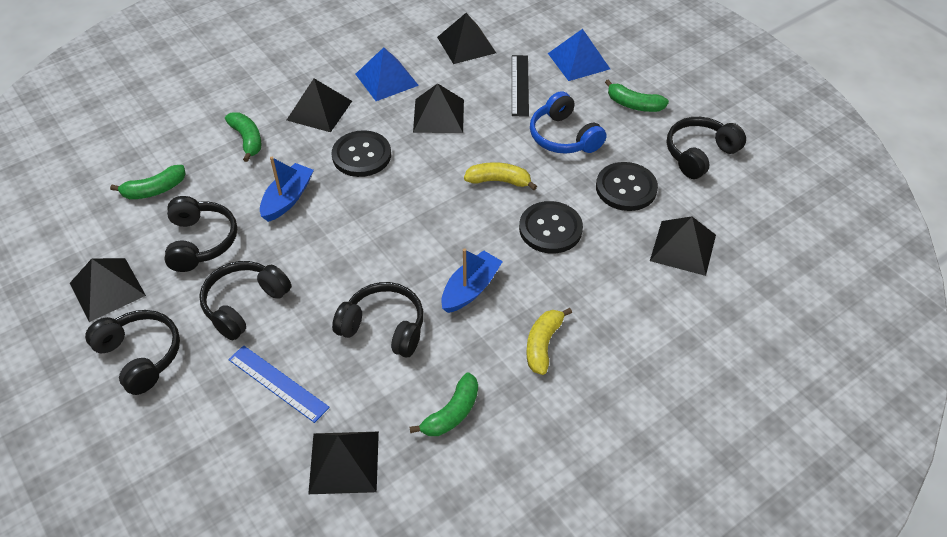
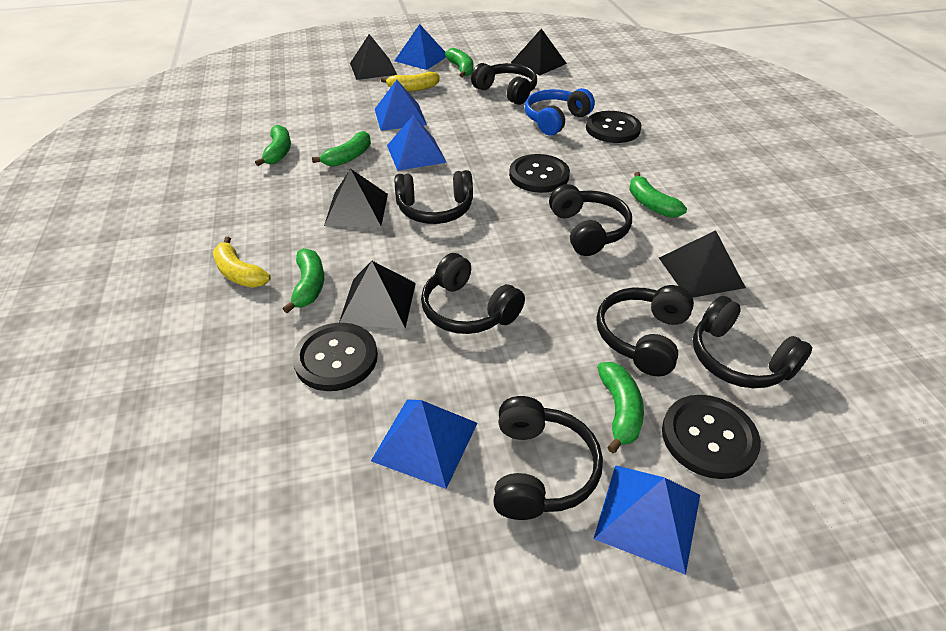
black button: 3 -> 4
black headphones: 5 -> 7
black pyramid: 6 -> 5
black ruler: 1 -> 0
blue boat: 2 -> 0
blue pyramid: 2 -> 5
blue ruler: 1 -> 0
green banana: 4 -> 6

